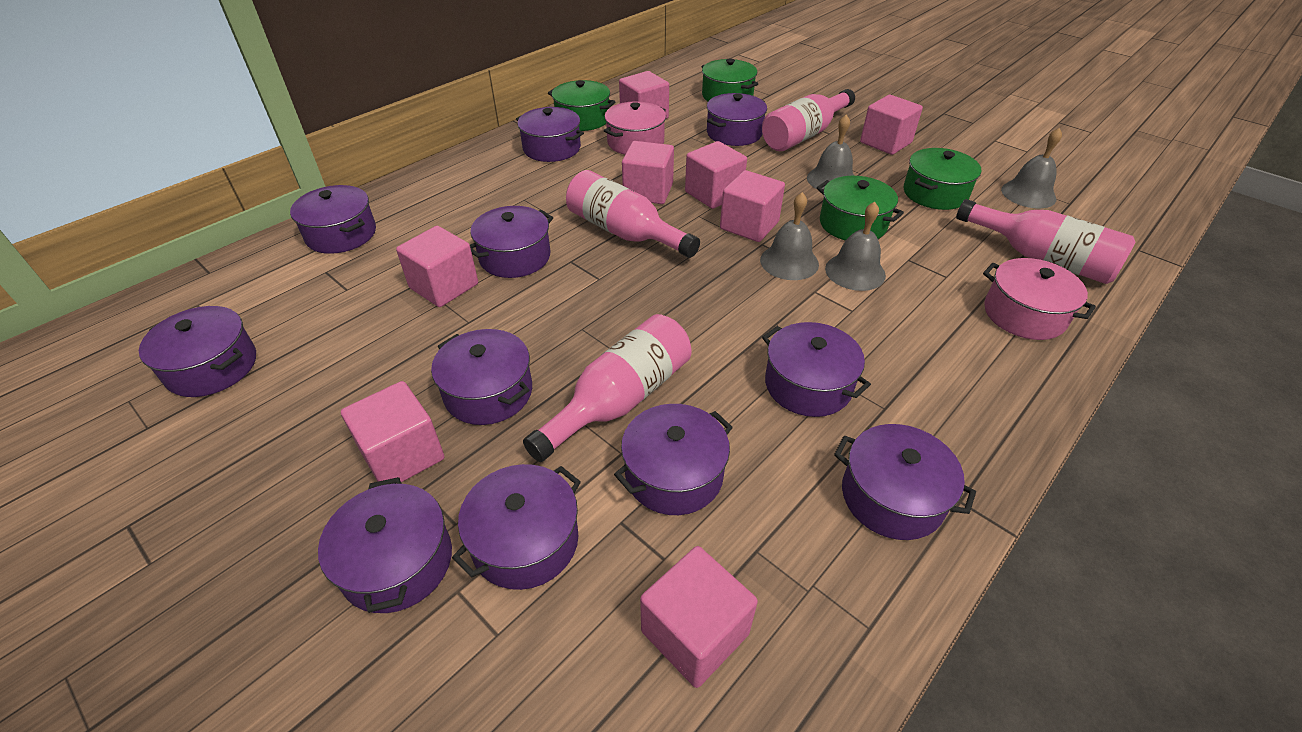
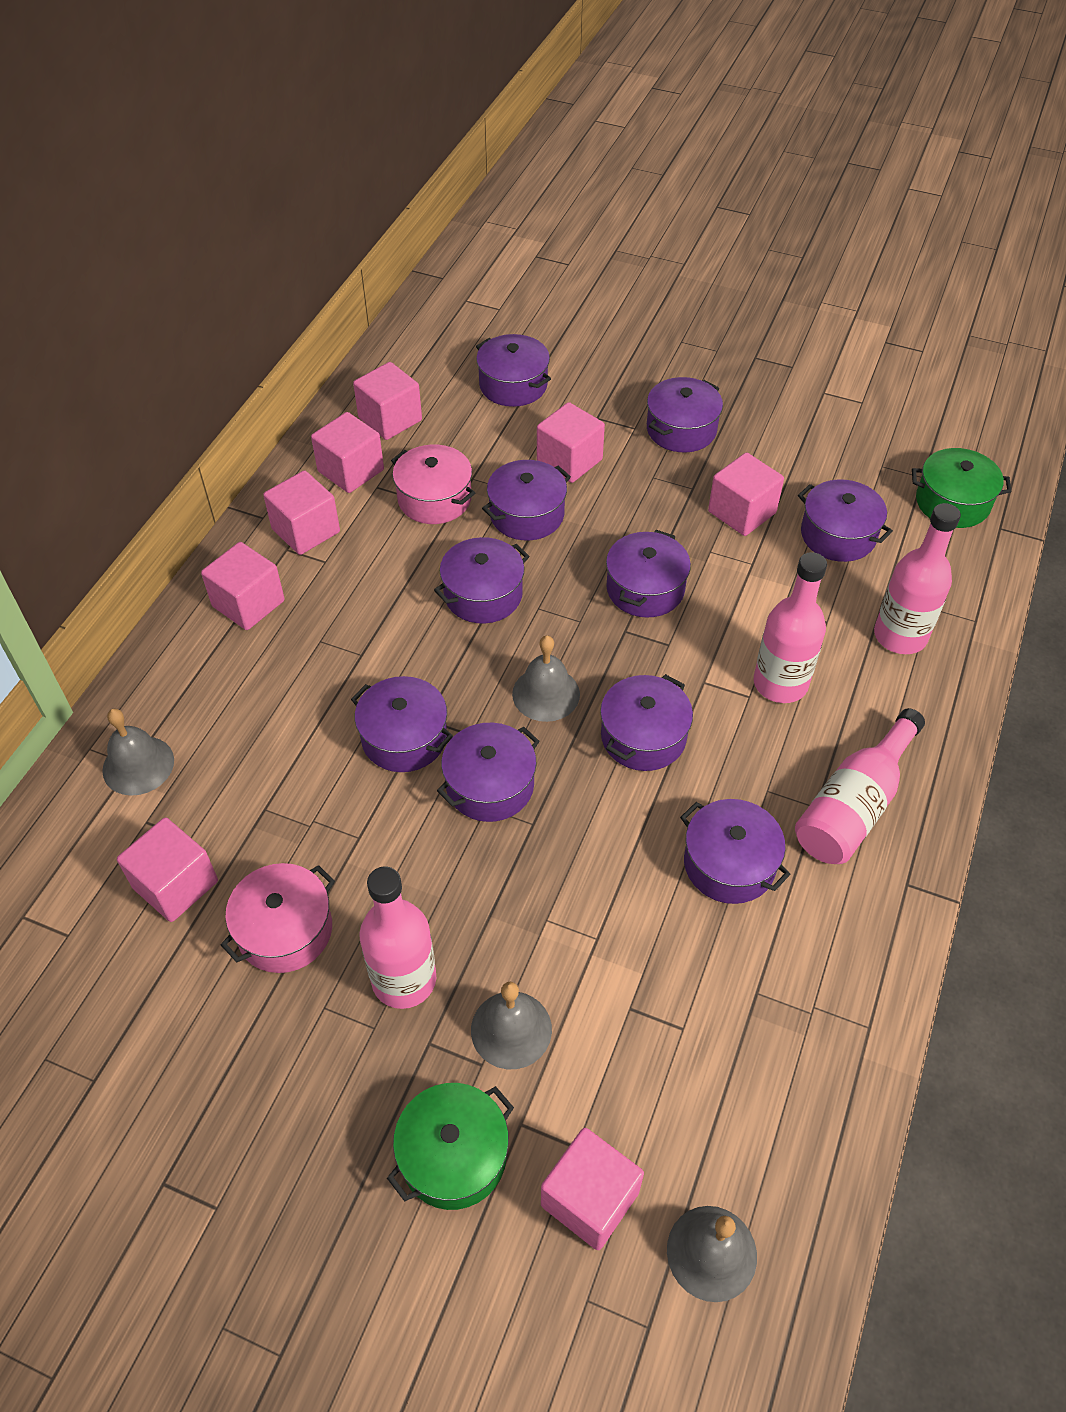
green pot: 4 -> 2
purple pot: 11 -> 10

